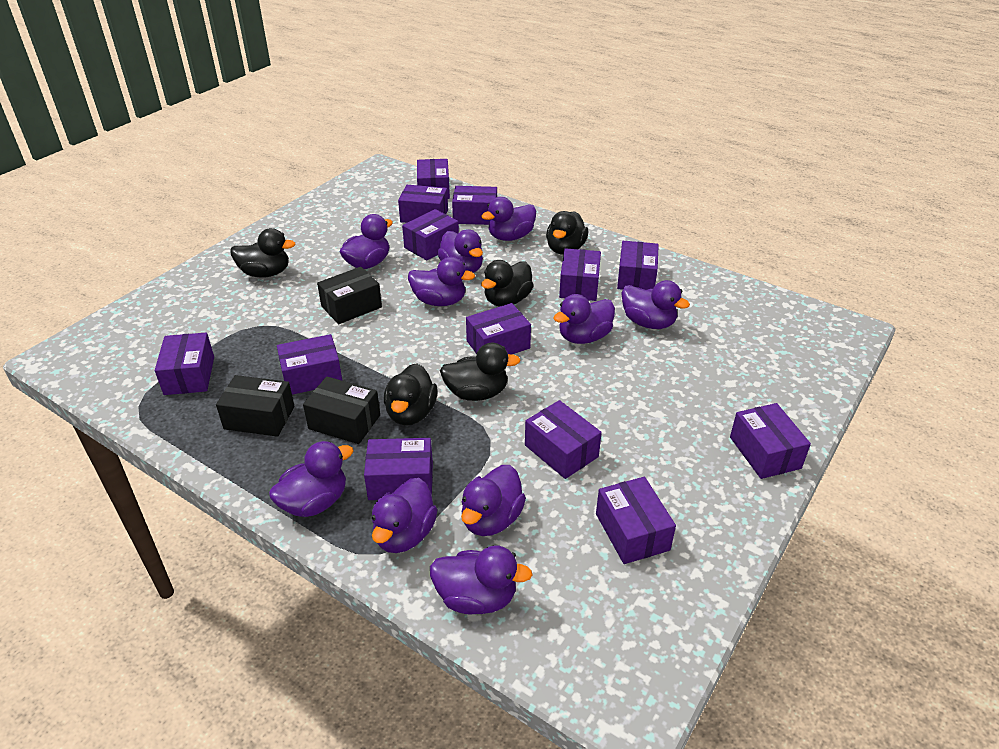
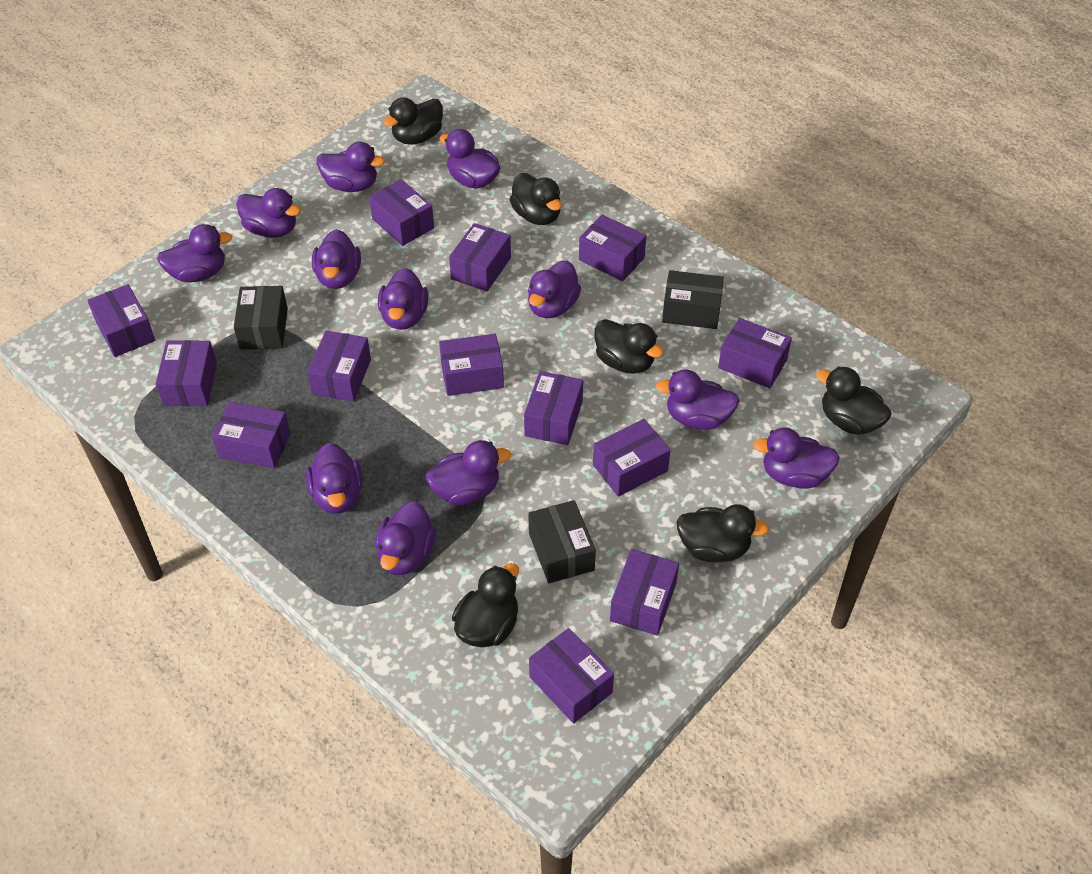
black duck: 5 -> 6
purple duck: 10 -> 12

